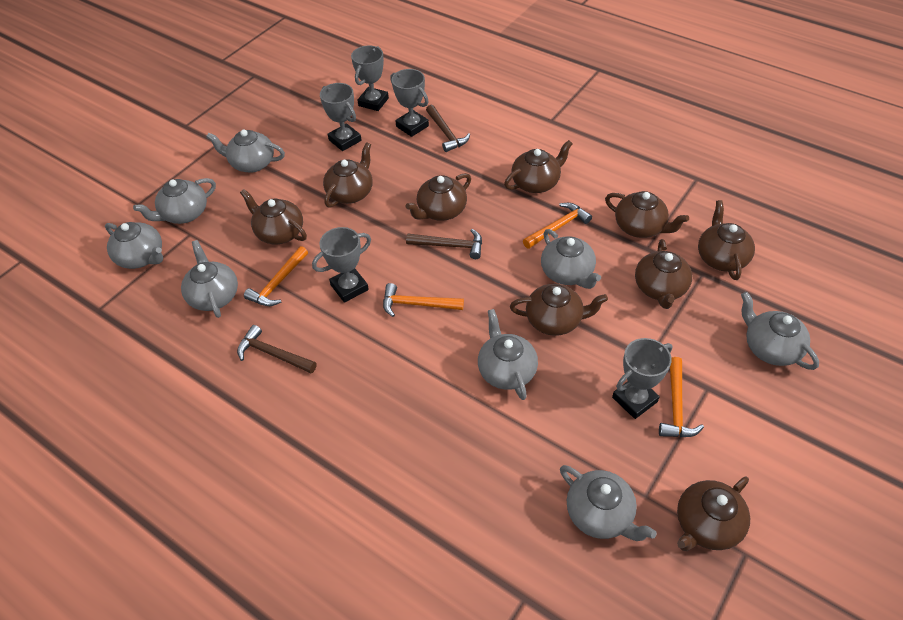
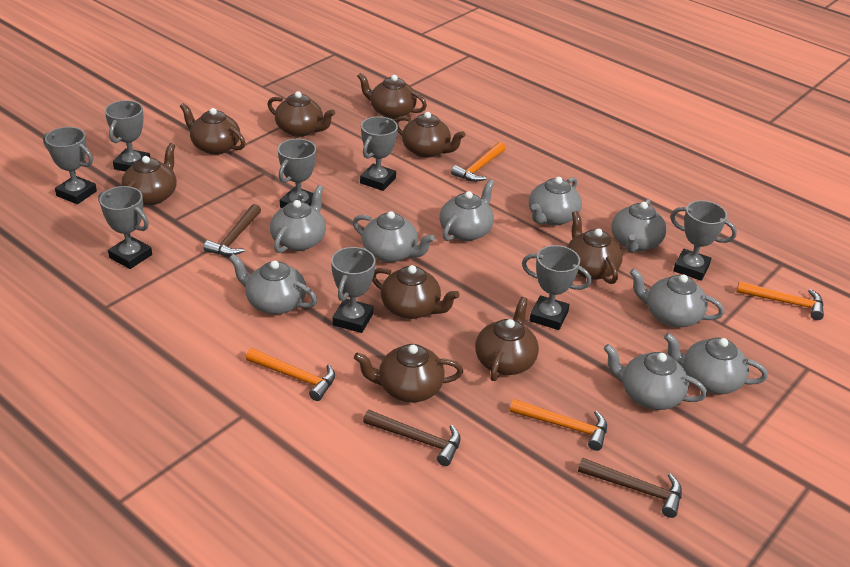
grey teapot: 8 -> 9
grey trophy: 5 -> 8

